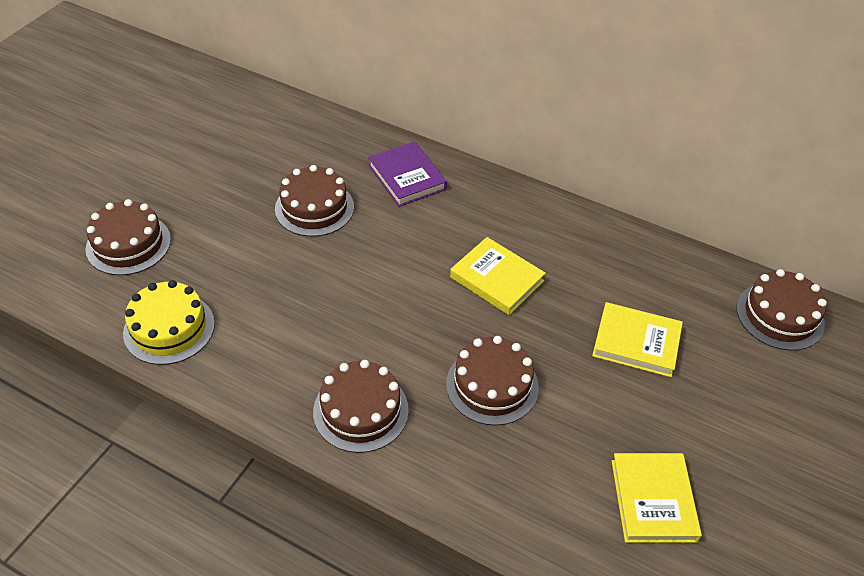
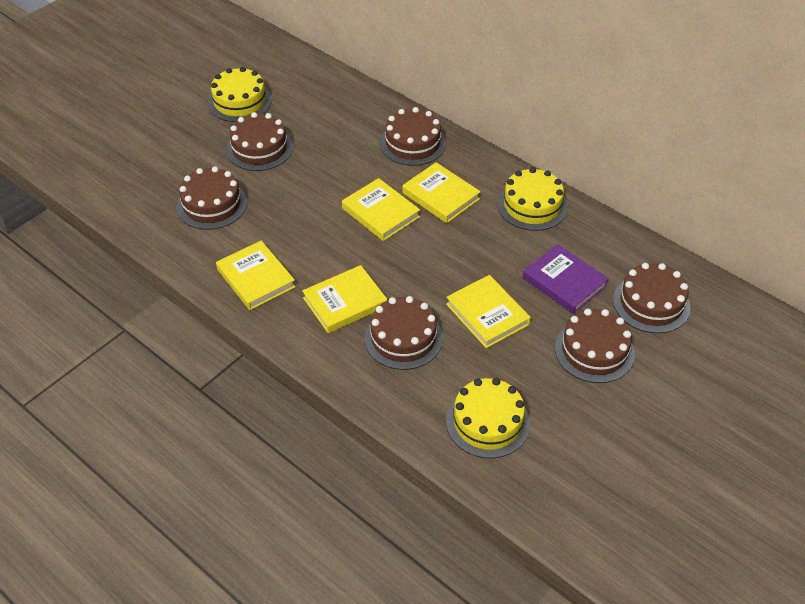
brown cake: 5 -> 6
yellow book: 3 -> 5
yellow cake: 1 -> 3

